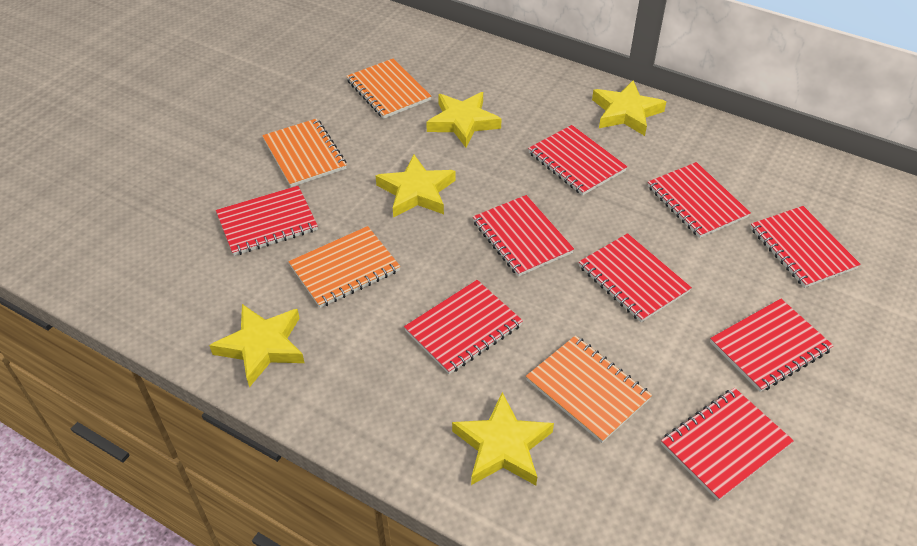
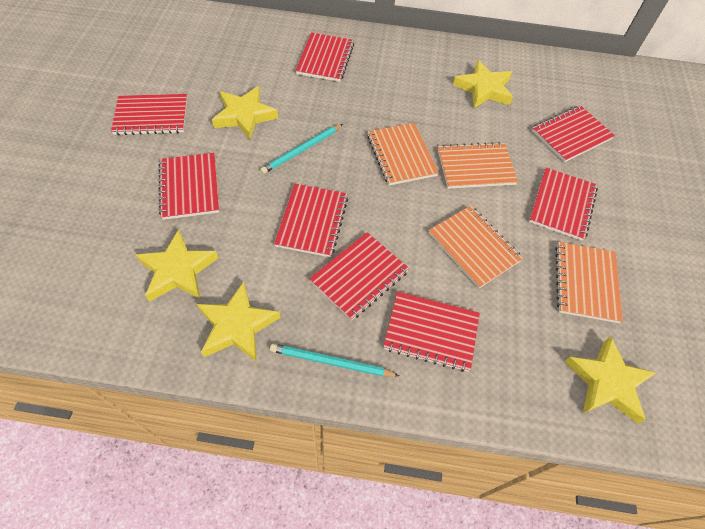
red notebook: 9 -> 8
turquoise pencil: 0 -> 2

